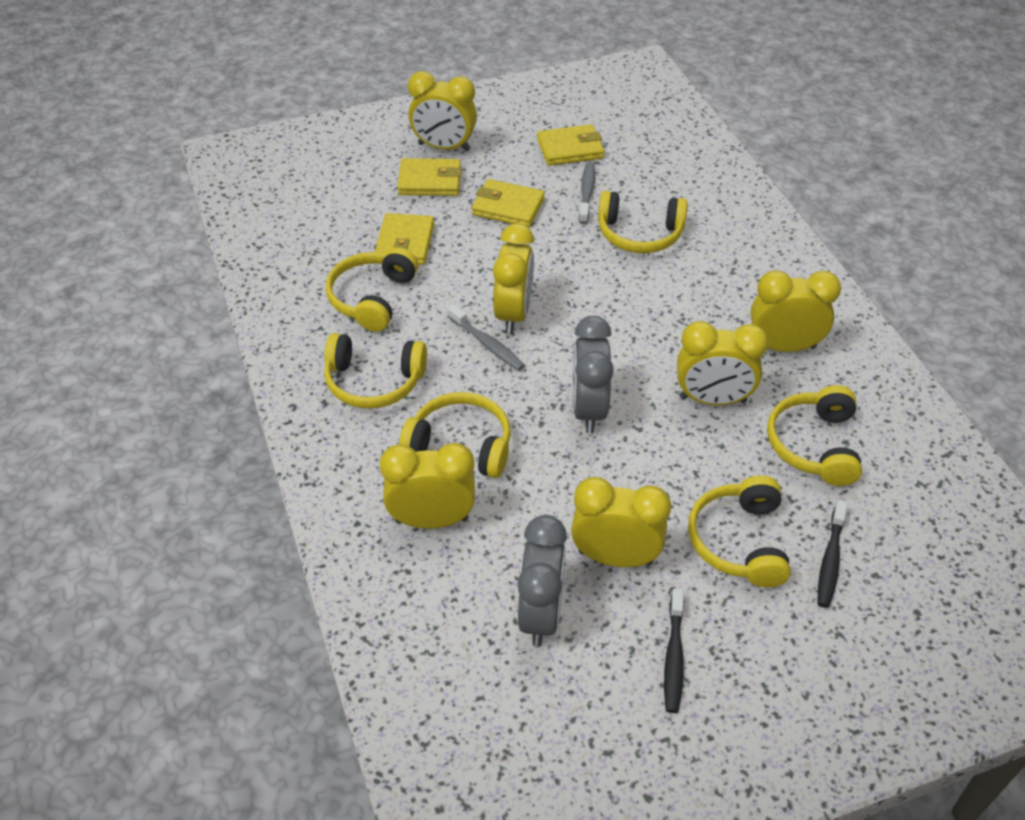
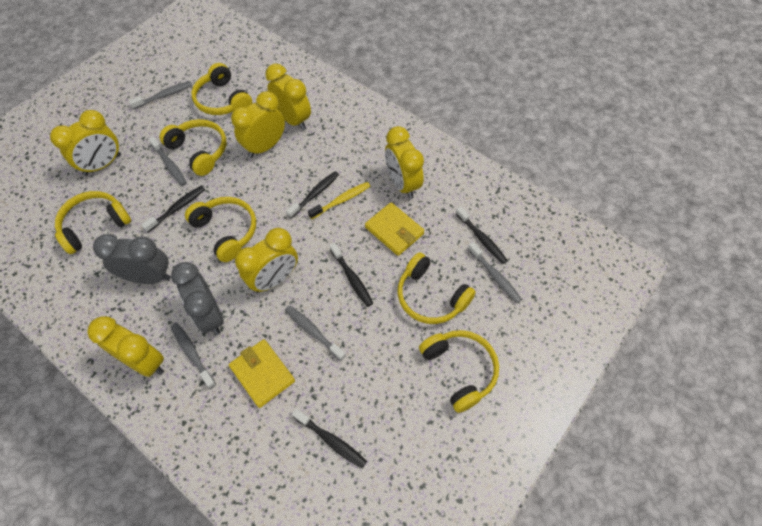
black toothbrush: 2 -> 5
grey toothbrush: 2 -> 5
yellow toothbrush: 0 -> 1
yellow wallet: 4 -> 2

